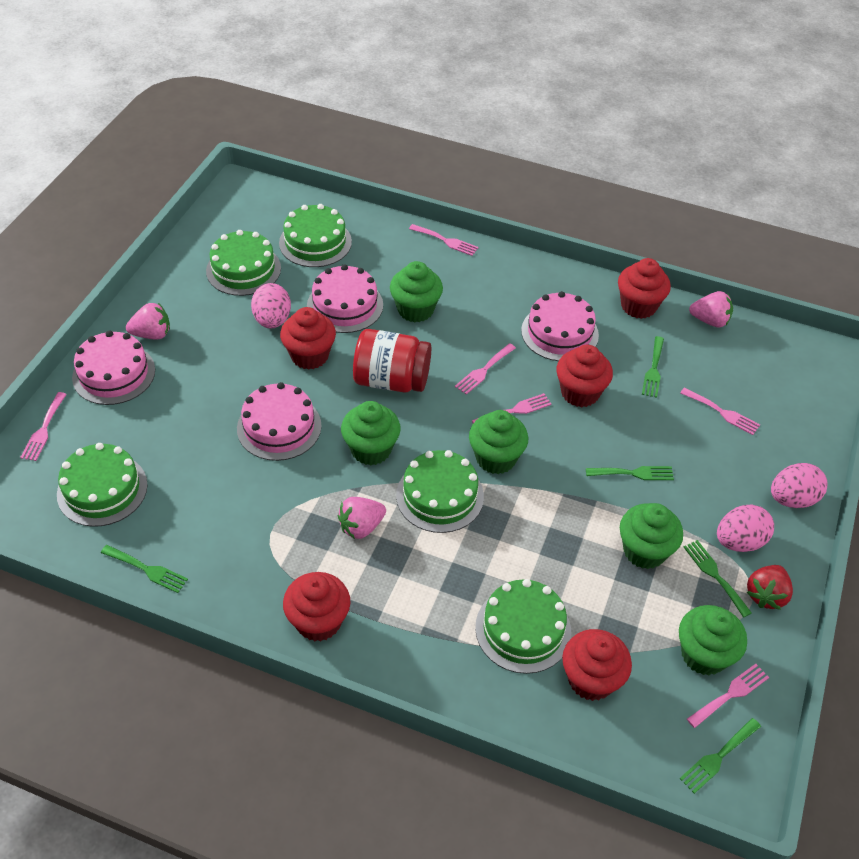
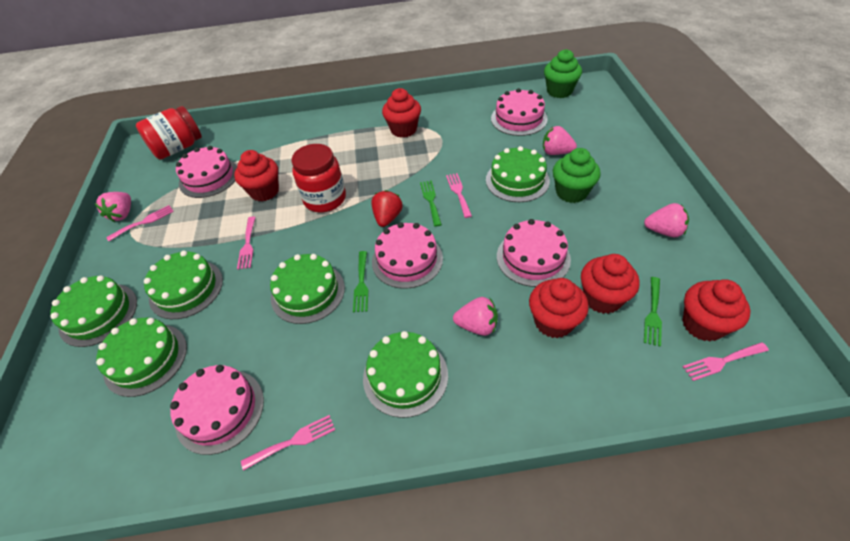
green cake: 5 -> 6
green cupcake: 5 -> 2
green fork: 5 -> 3
pink cake: 4 -> 5
pink egg: 3 -> 0
pink fork: 6 -> 5
pink strawberry: 3 -> 4
red jar: 1 -> 2

